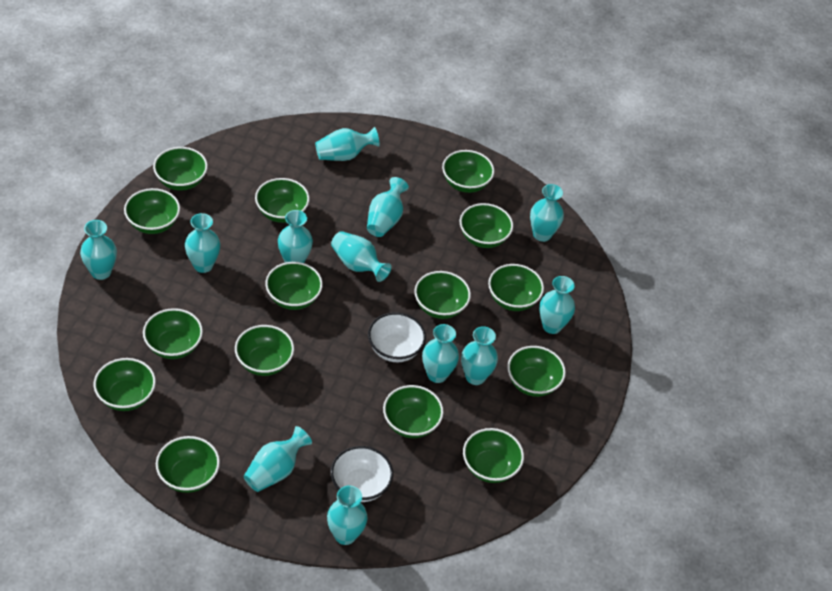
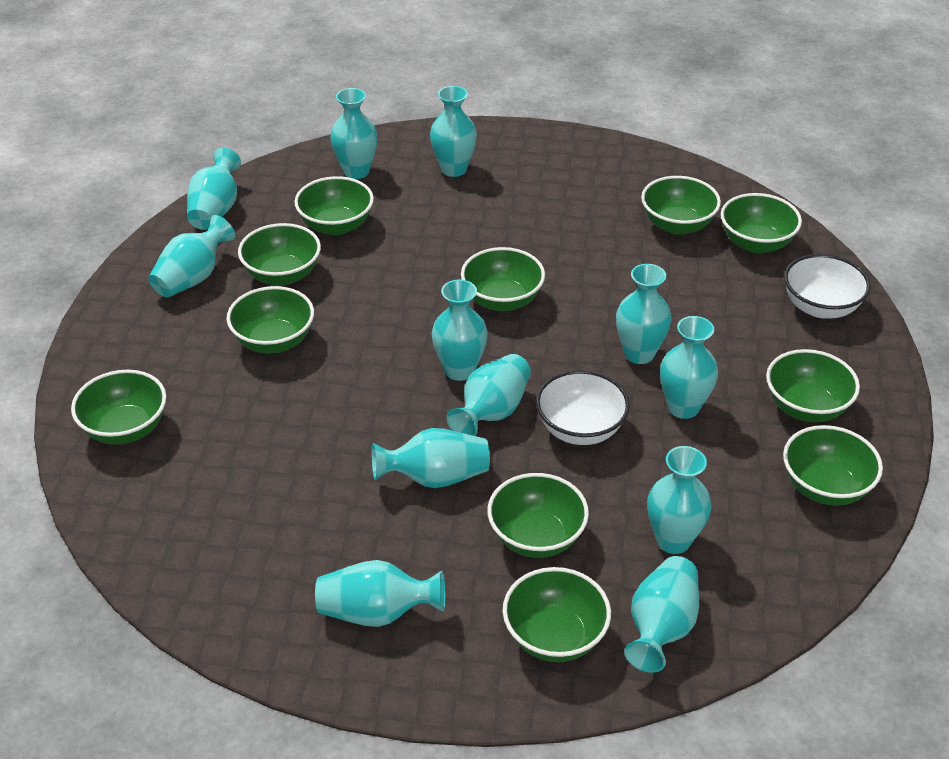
green bowl: 15 -> 11

